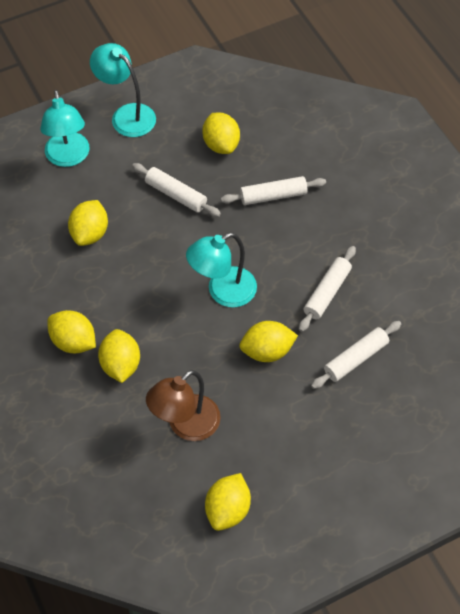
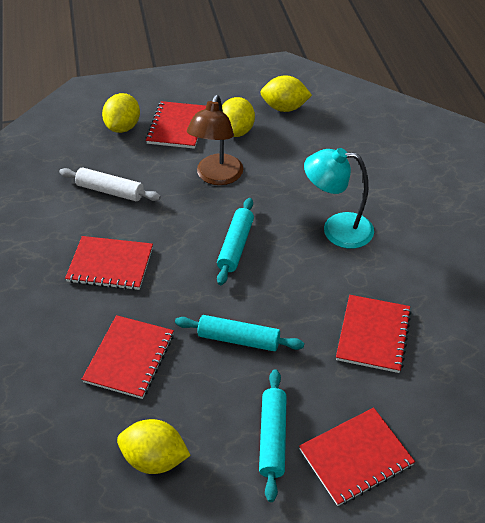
red notebook: 0 -> 5
turquoise lamp: 3 -> 1
turquoise rolling pin: 0 -> 3
white rolling pin: 4 -> 1
yellow lemon: 6 -> 4

